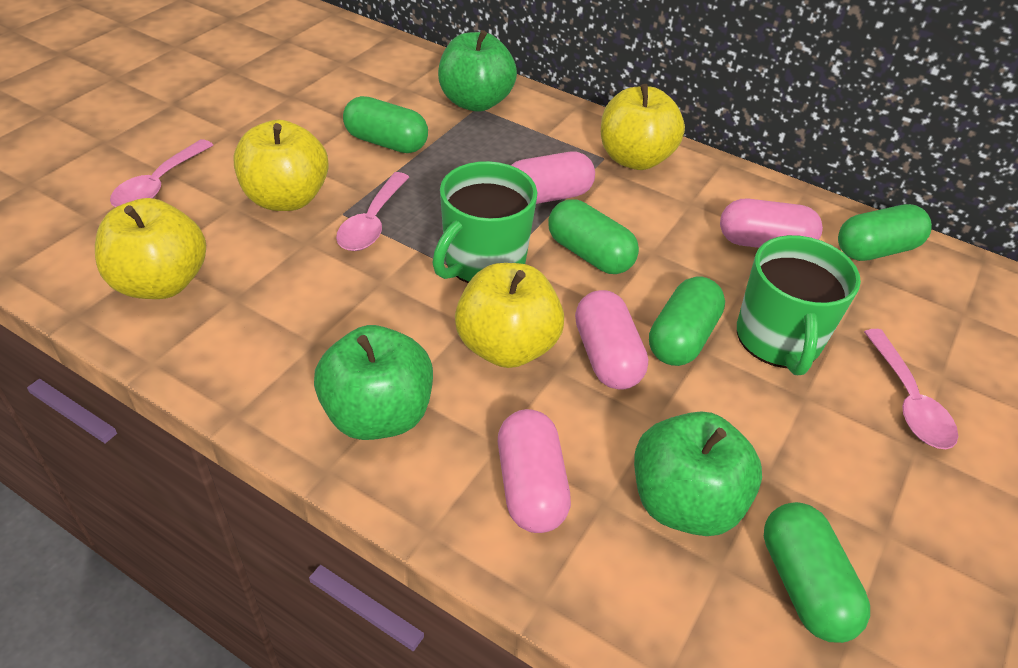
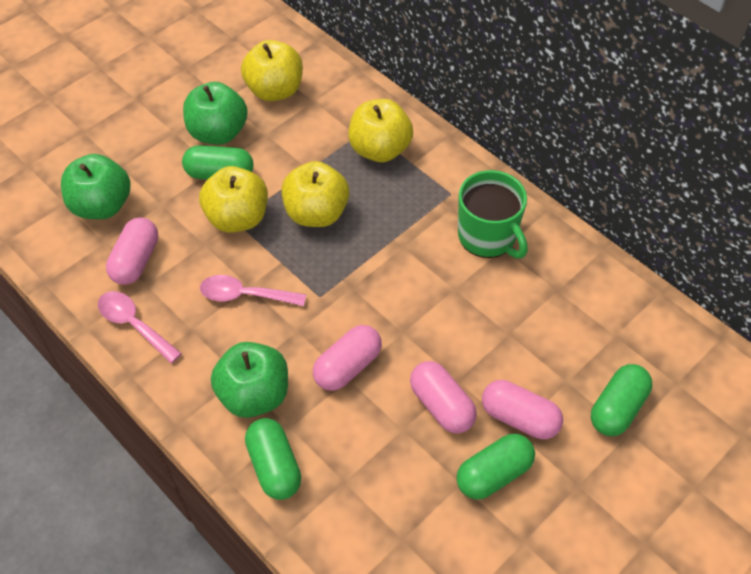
green capsule: 5 -> 4
green mug: 2 -> 1
pink spoon: 3 -> 2

